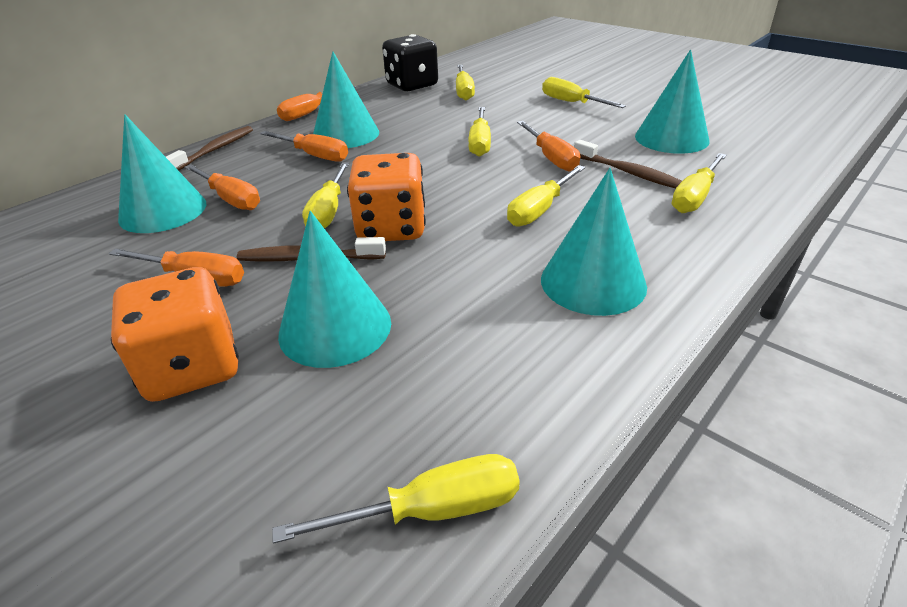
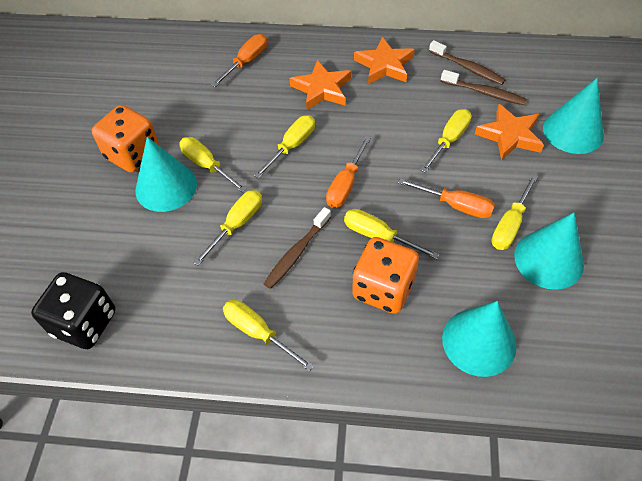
orange screwdriver: 5 -> 3
orange star: 0 -> 3
turquoise cone: 5 -> 4

